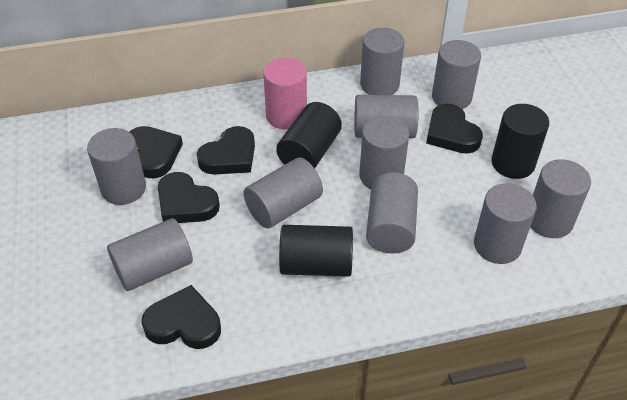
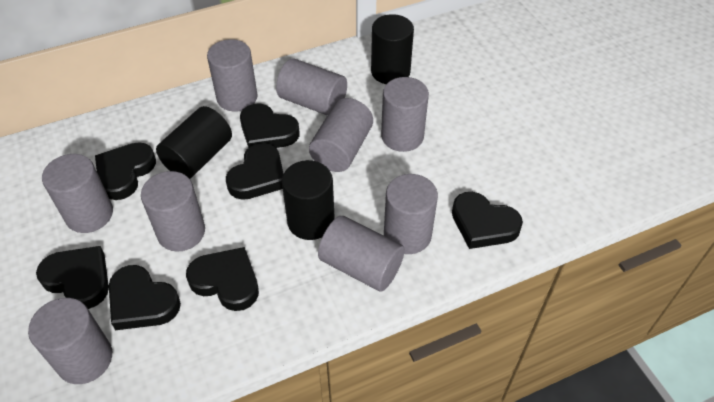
black heart: 5 -> 7
grey cylinder: 10 -> 9
pink cylinder: 1 -> 0

